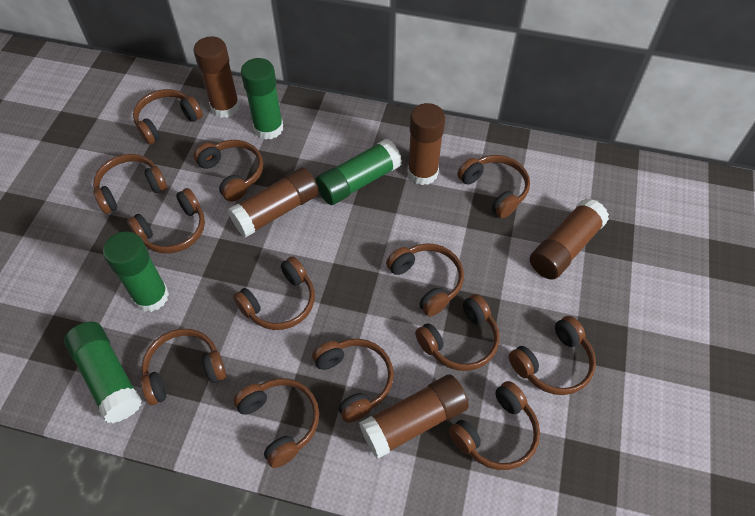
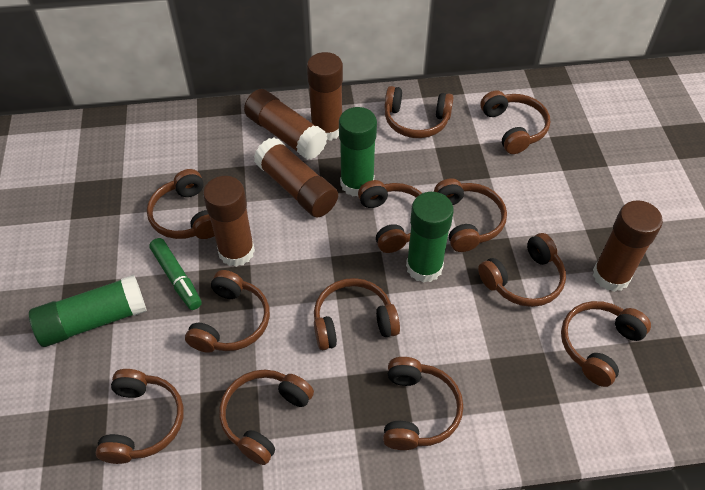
brown headphones: 13 -> 12
green glue stick: 4 -> 3
green marker: 0 -> 1

